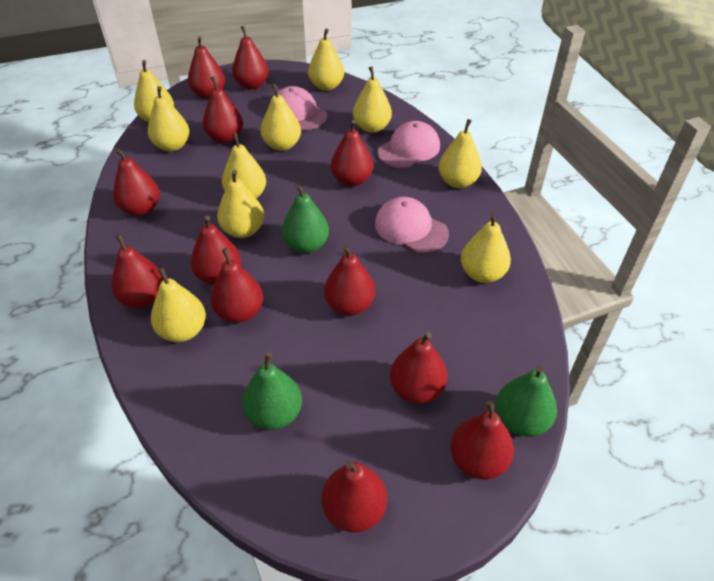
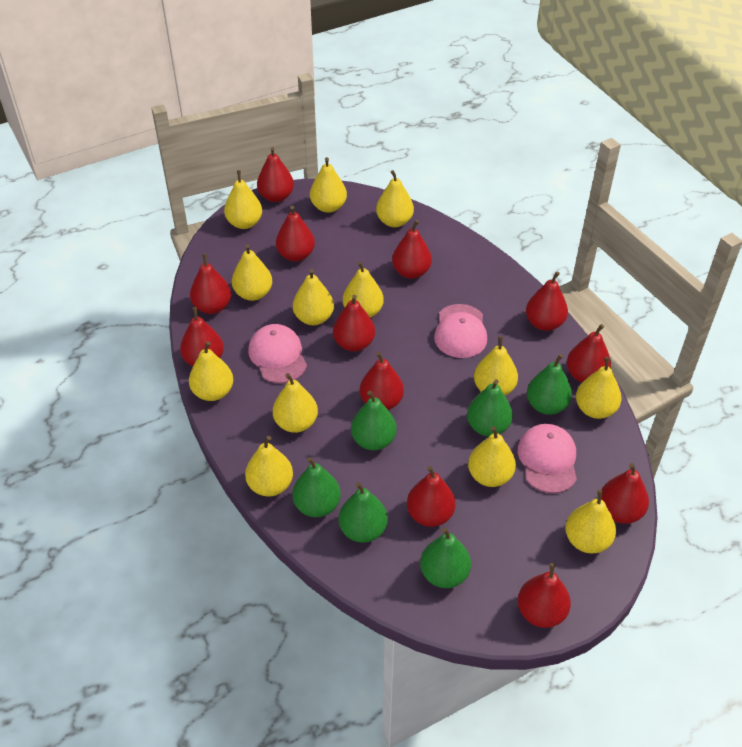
green pear: 3 -> 6
yellow pear: 10 -> 13

